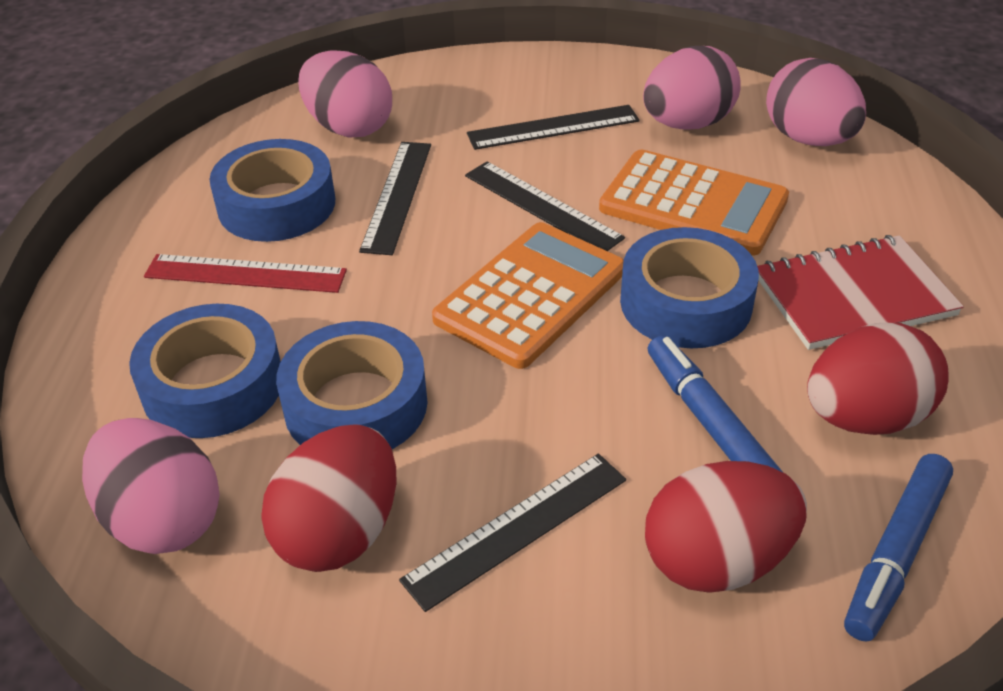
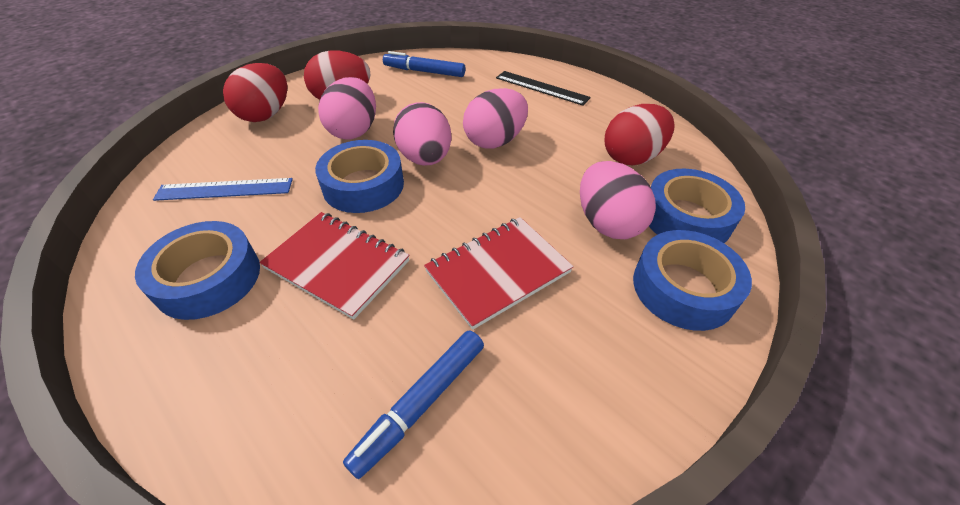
black ruler: 4 -> 1
blue ruler: 0 -> 1
orange calculator: 2 -> 0
red notebook: 1 -> 2
red ruler: 1 -> 0

